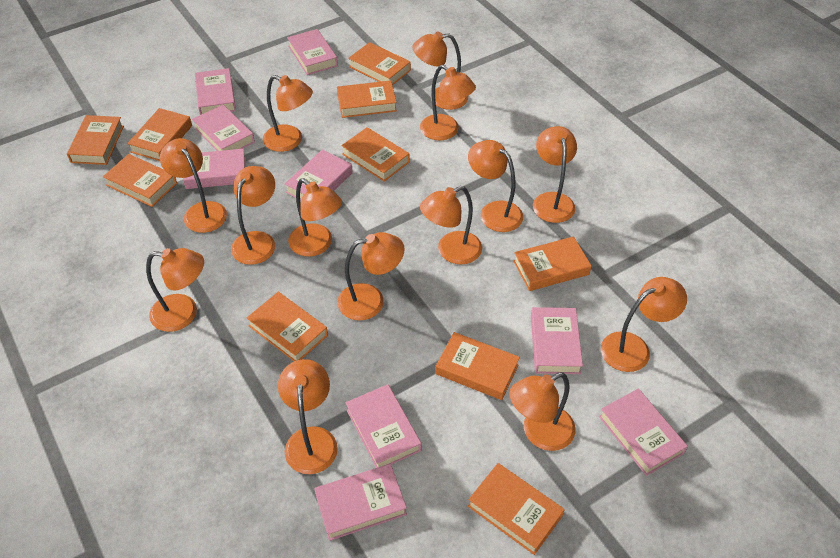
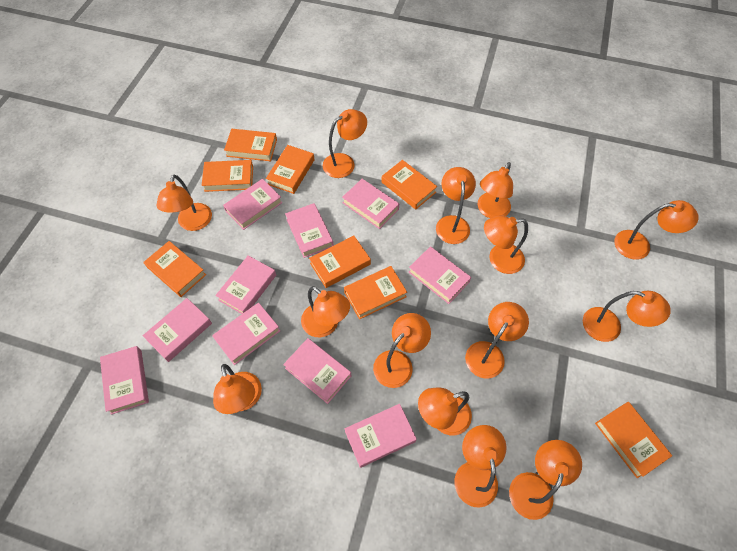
orange book: 10 -> 8
pink book: 9 -> 10

